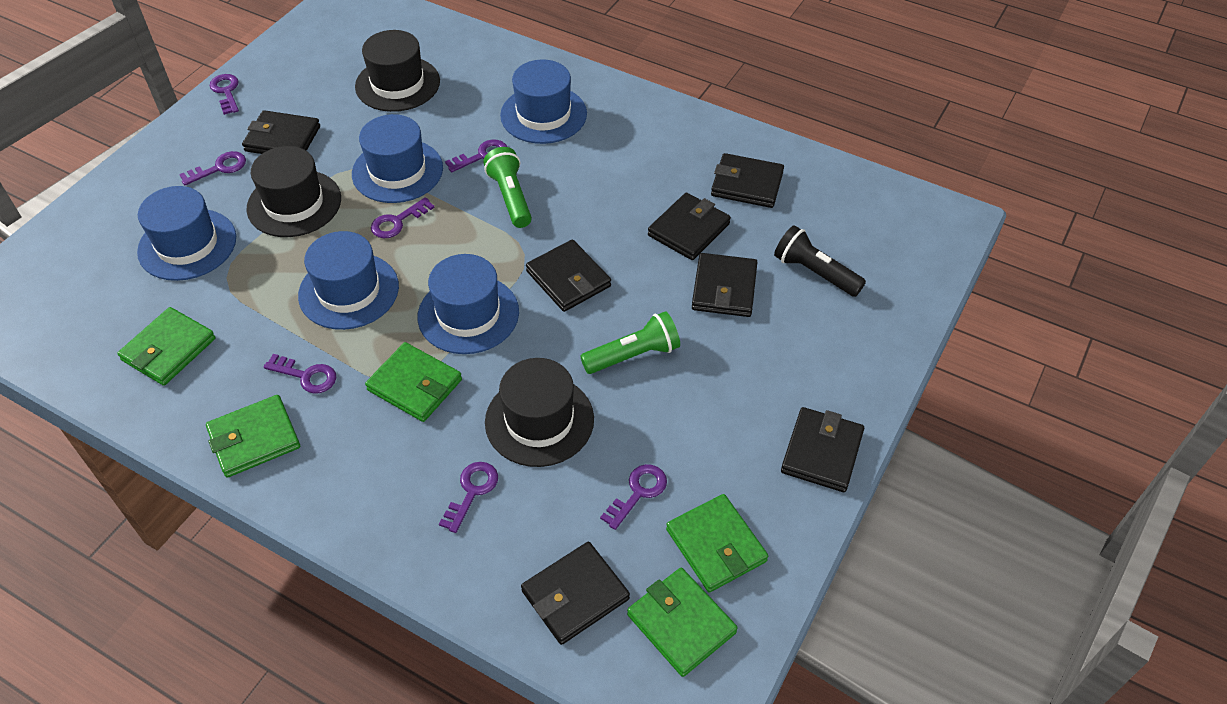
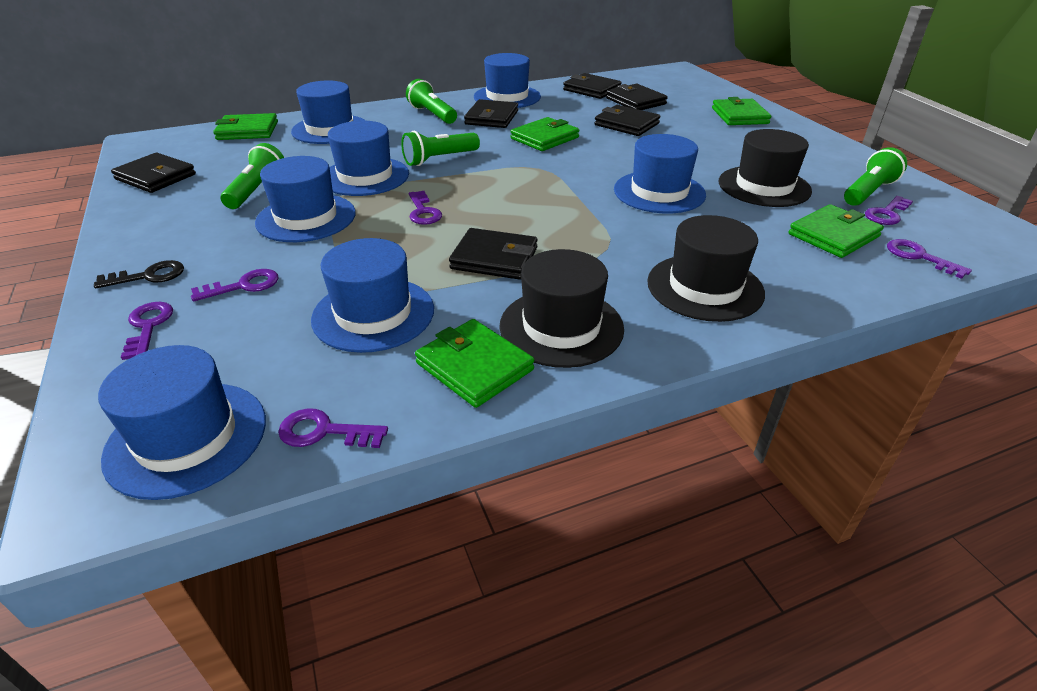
black flashlight: 1 -> 0
black key: 0 -> 1
black wallet: 7 -> 6
blue hat: 5 -> 7
green flashlight: 2 -> 4
purple key: 7 -> 6

